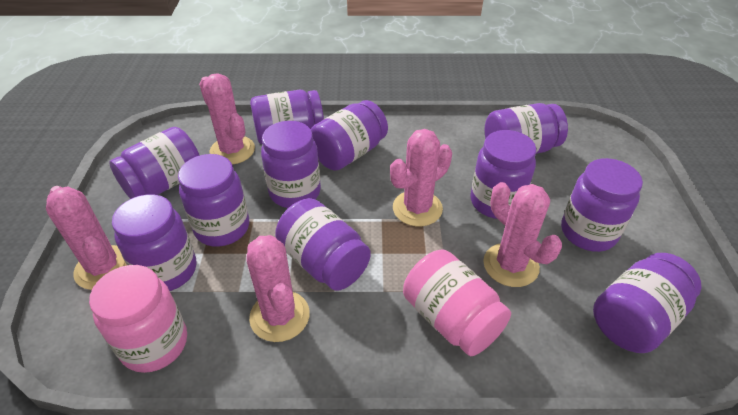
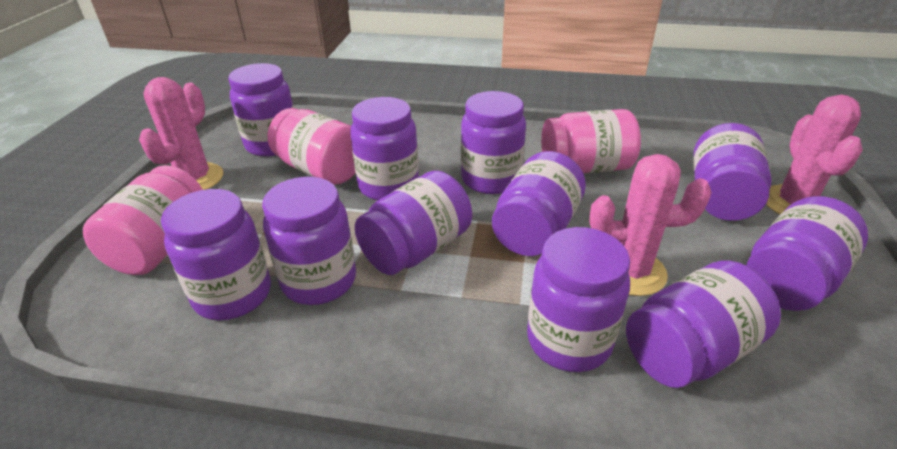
pink cactus: 5 -> 3
pink jar: 2 -> 3

